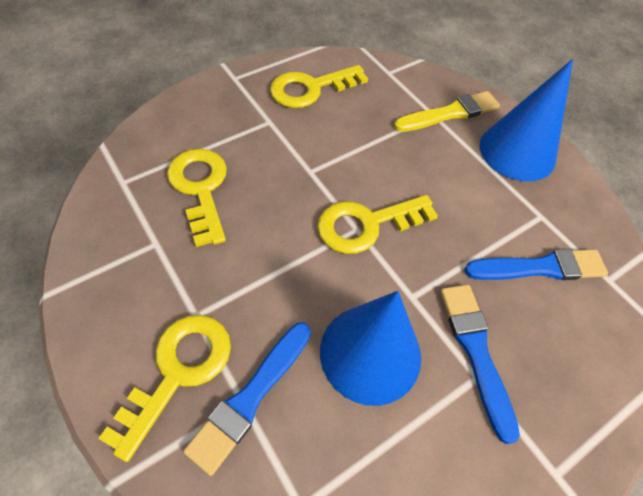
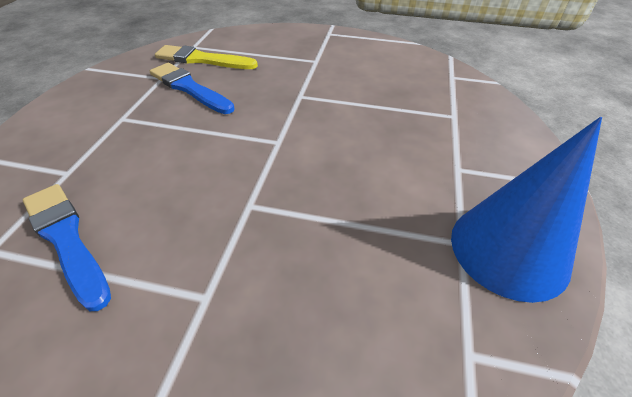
blue brush: 3 -> 2
blue cone: 2 -> 1
yellow key: 4 -> 0

